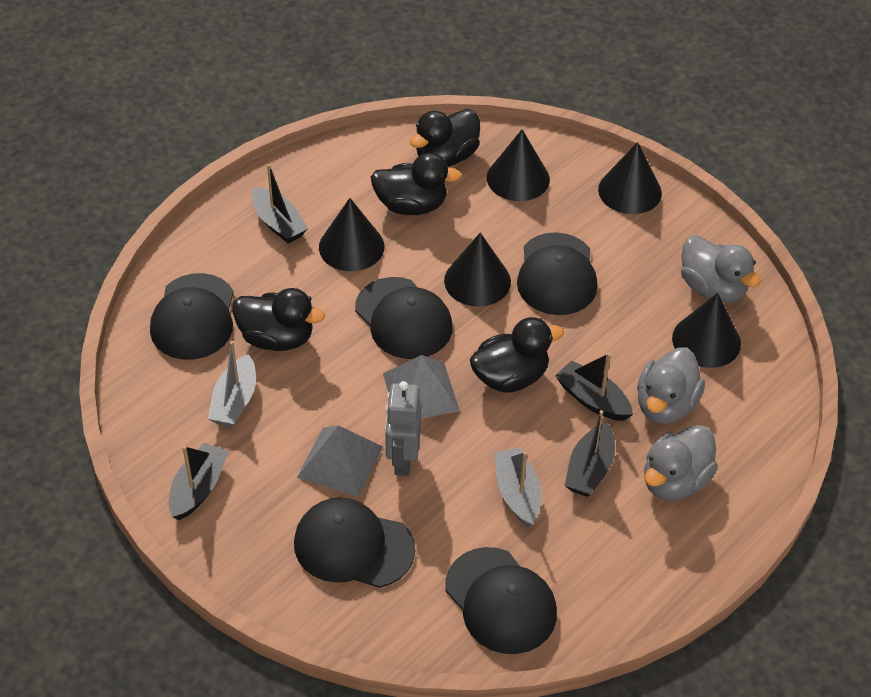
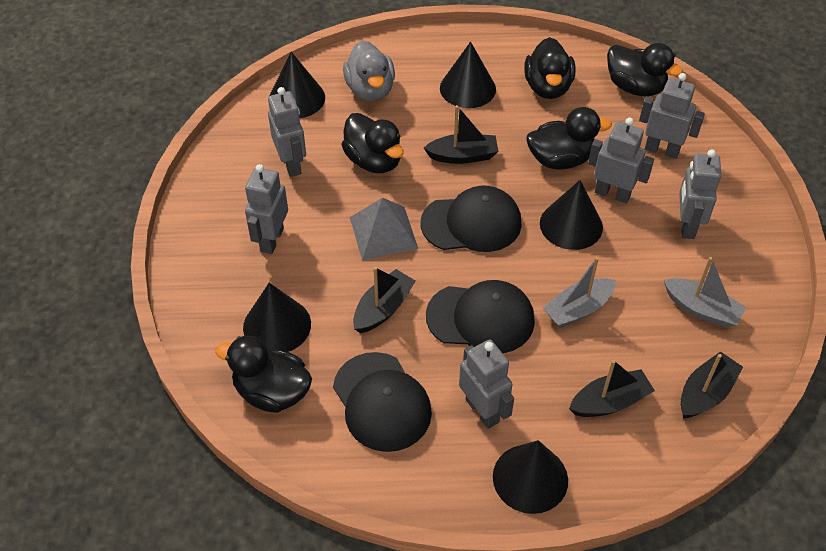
black cap: 5 -> 3
black duck: 4 -> 5
grey duck: 3 -> 1
grey pyramid: 2 -> 1
grey robot: 1 -> 6

